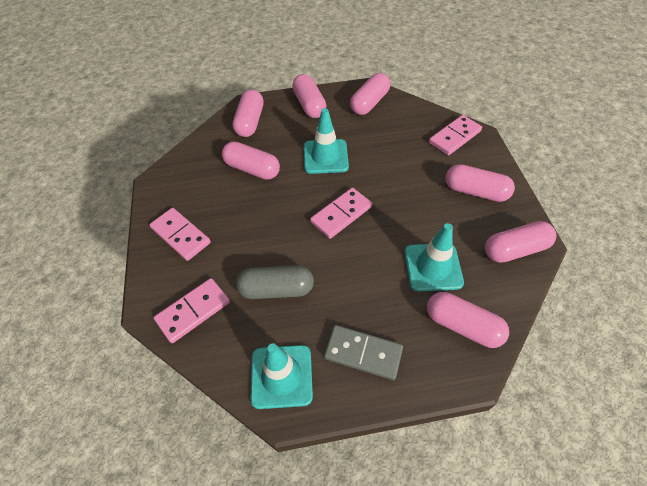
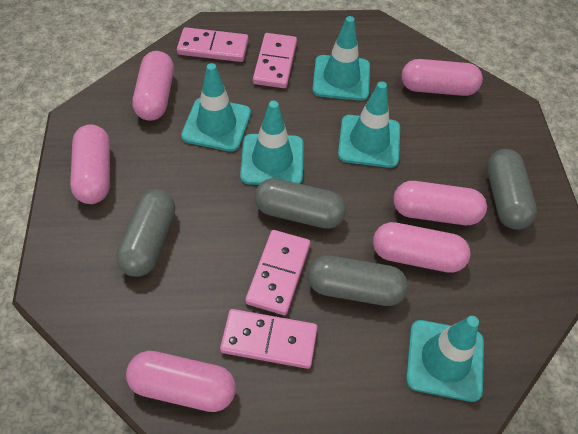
grey capsule: 1 -> 4
grey domino: 1 -> 0
pink capsule: 7 -> 6
turquoise traffic cone: 3 -> 5

